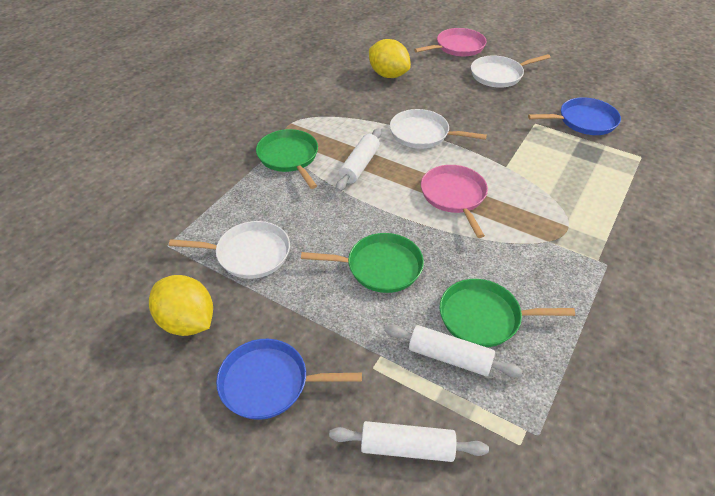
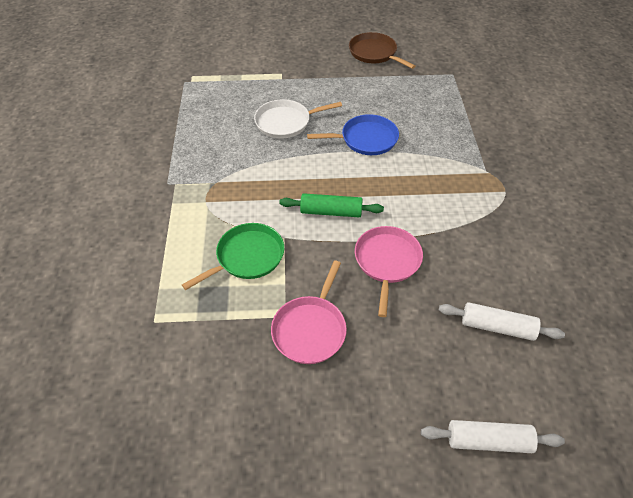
blue pan: 2 -> 1
brown pan: 0 -> 1
green pan: 3 -> 1
green rolling pin: 0 -> 1
white pan: 3 -> 1
white rolling pin: 3 -> 2
yellow lemon: 2 -> 0

